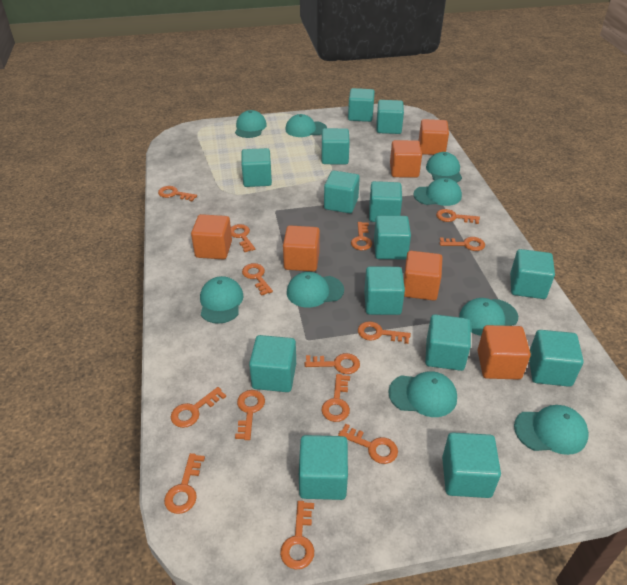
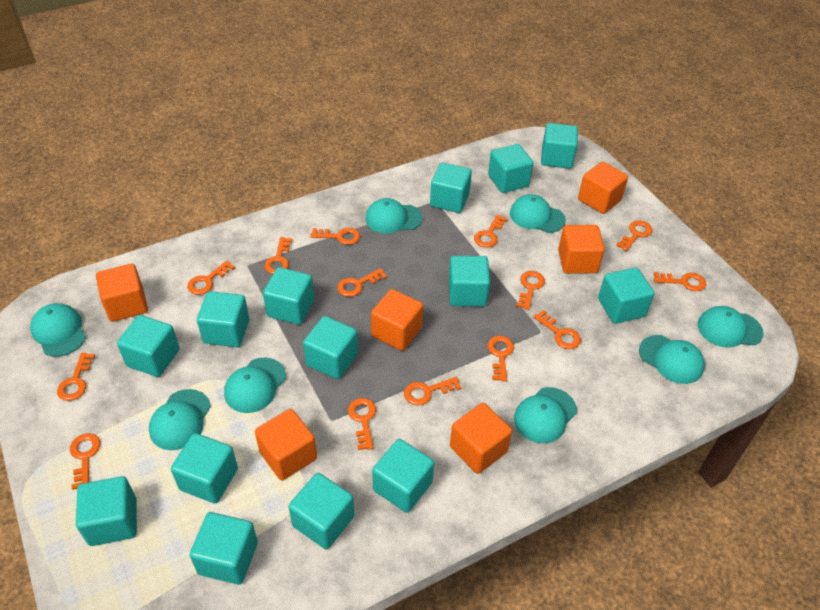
turquoise cap: 9 -> 8

